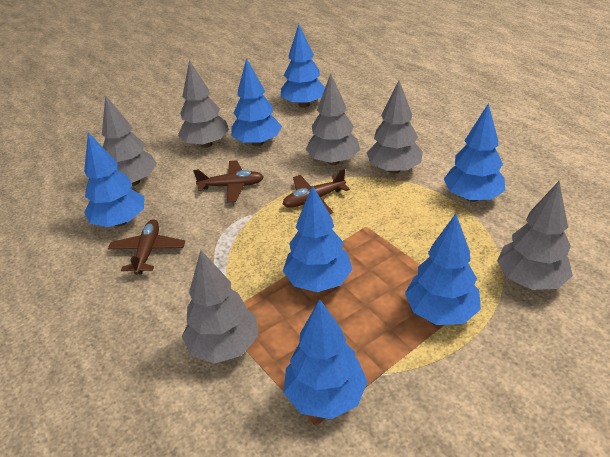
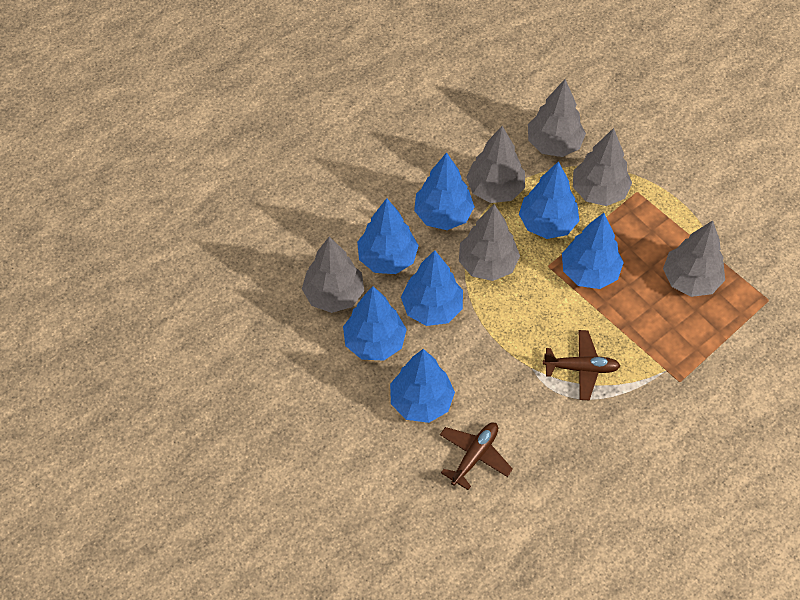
brown plane: 3 -> 2

